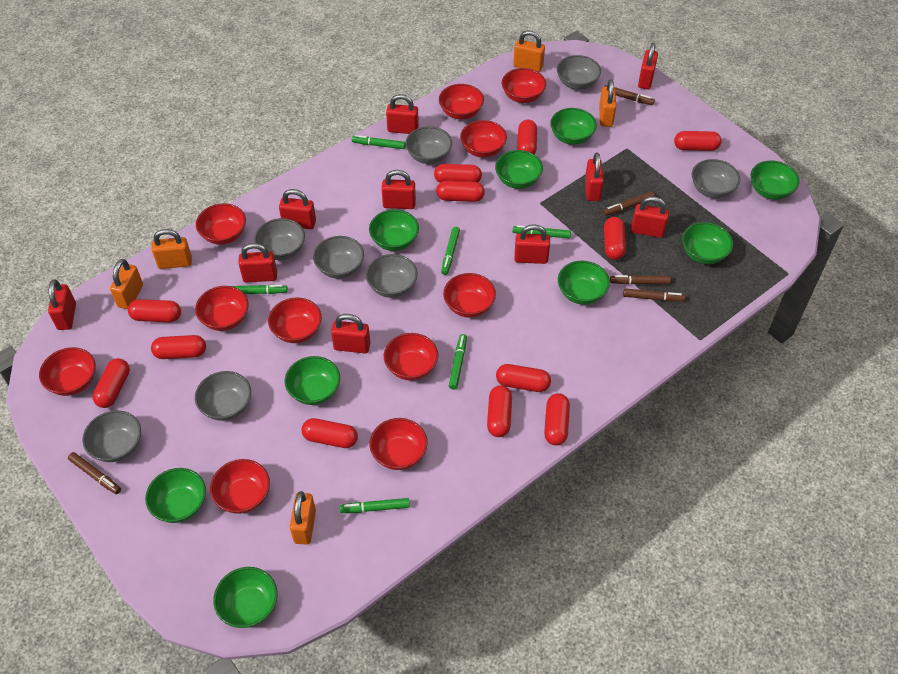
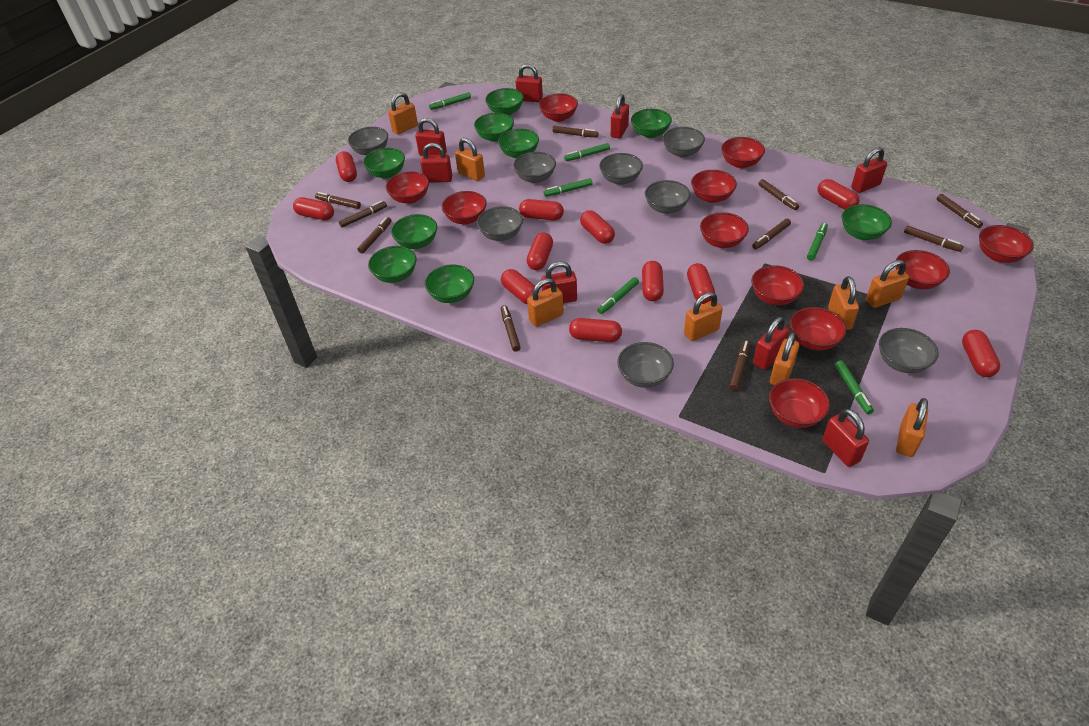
brown marker: 5 -> 10
orange padlock: 5 -> 8
red capsule: 12 -> 11
red padlock: 10 -> 8

